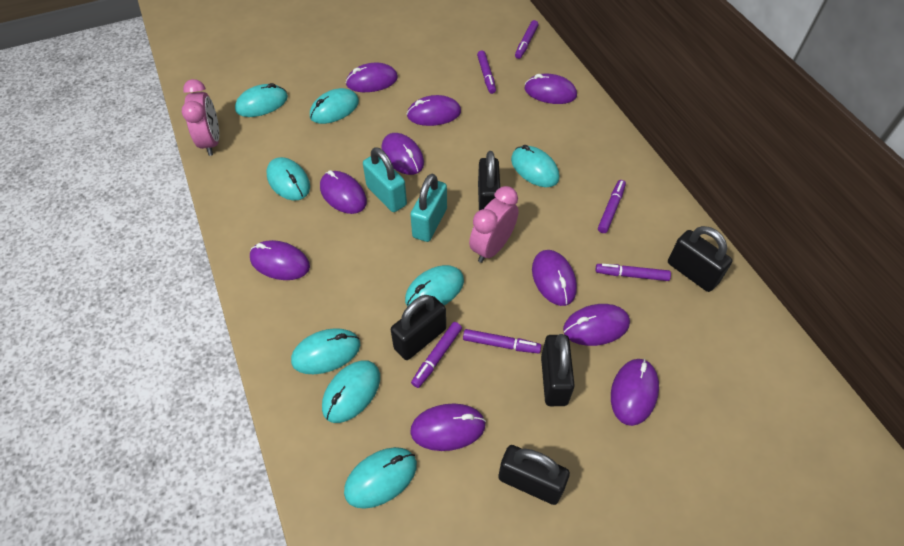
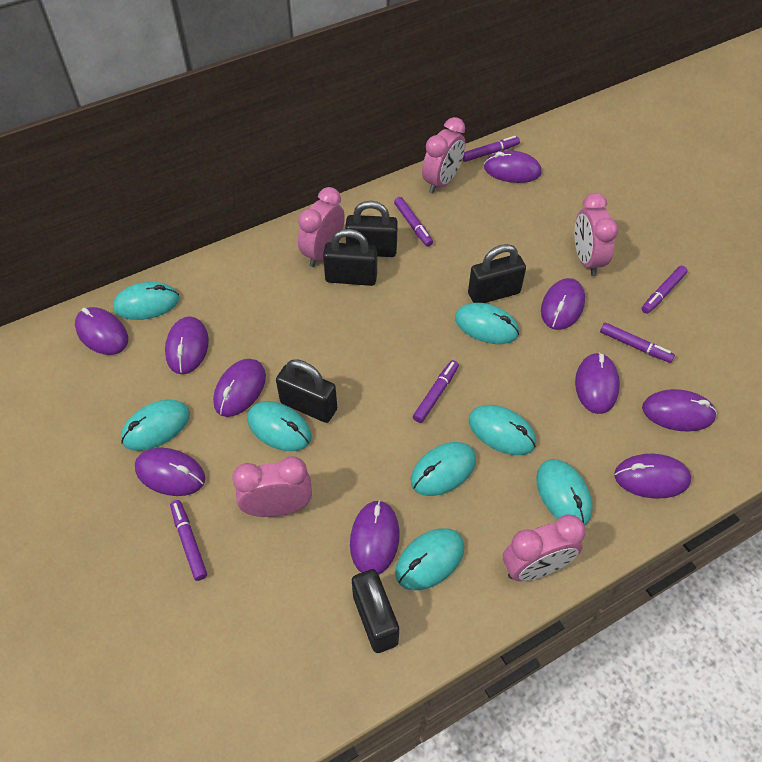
pink clock: 2 -> 5
turquoise padlock: 2 -> 0

